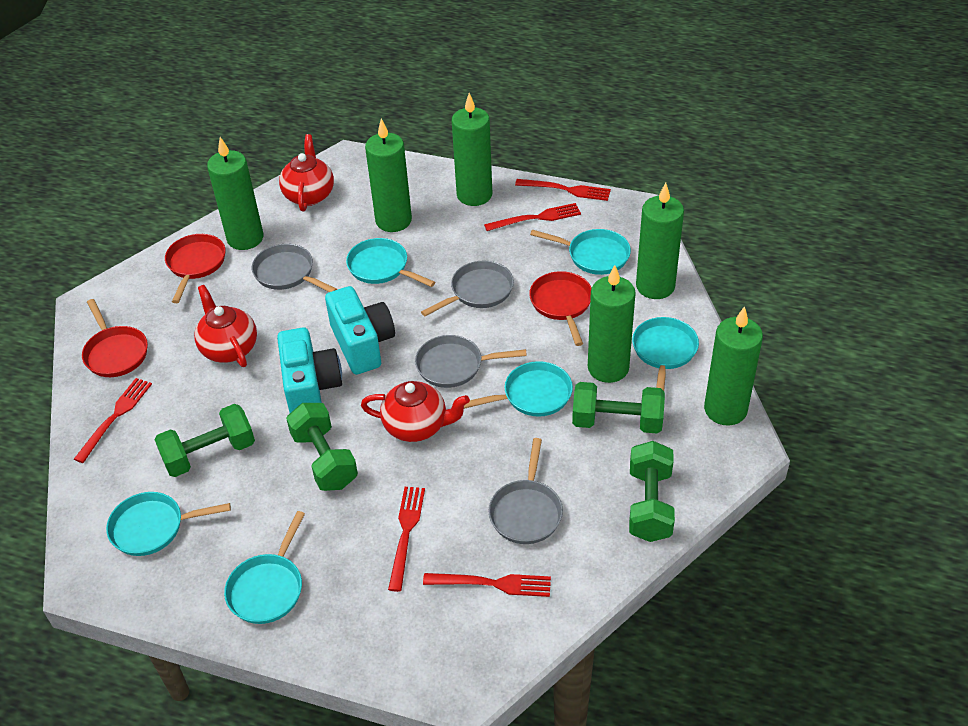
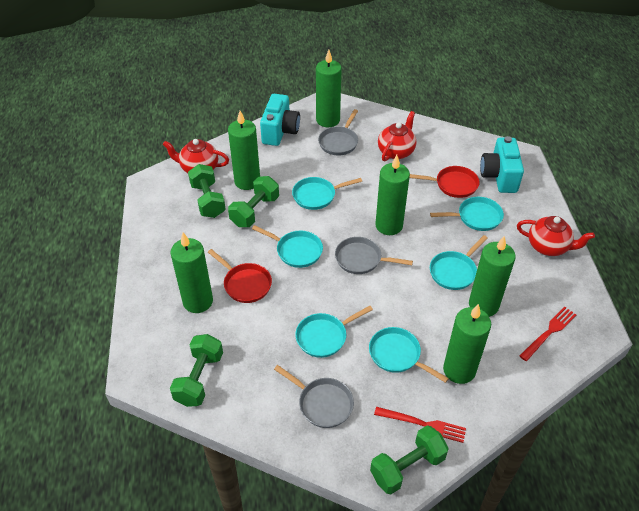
grey pan: 4 -> 3
red fork: 5 -> 2
red pan: 3 -> 2

